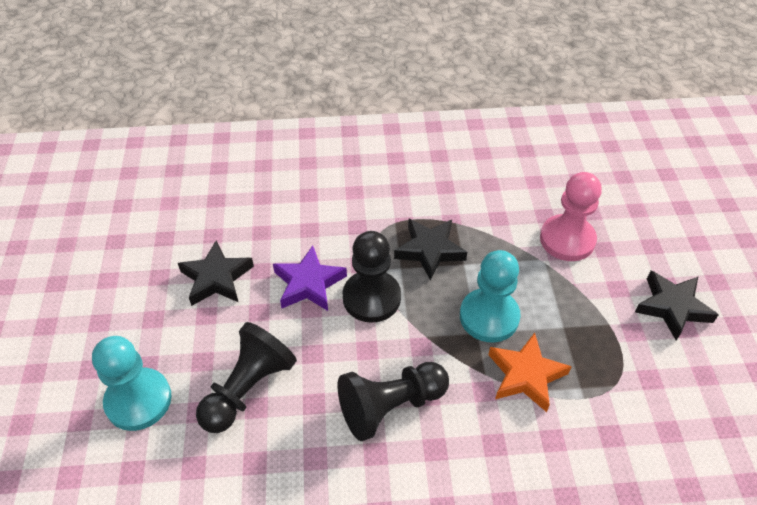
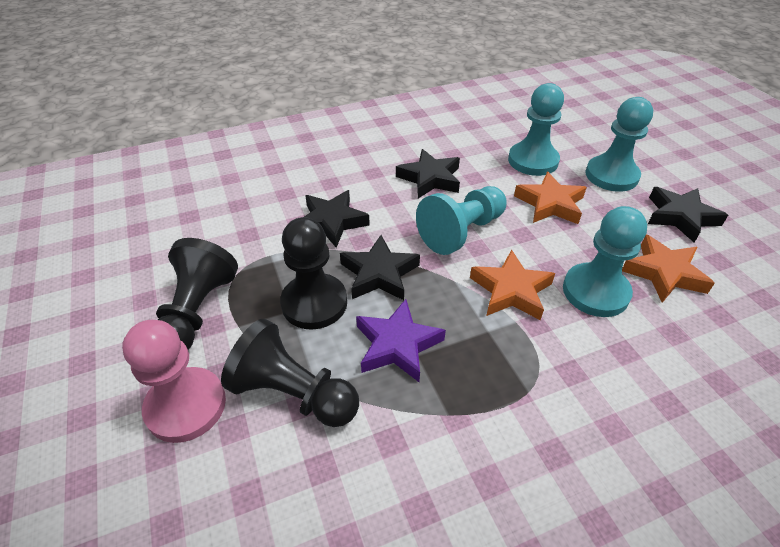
black star: 3 -> 4
orange star: 1 -> 3
turquoise pawn: 2 -> 4

